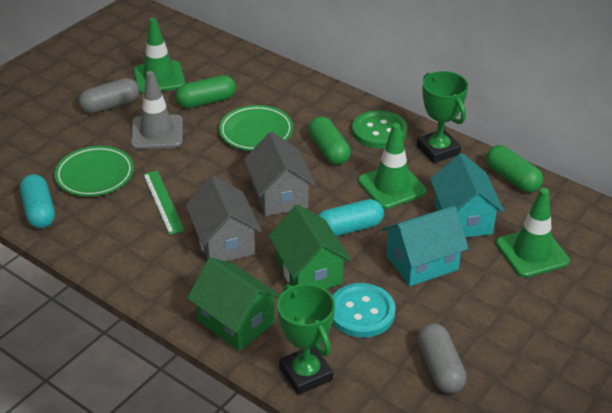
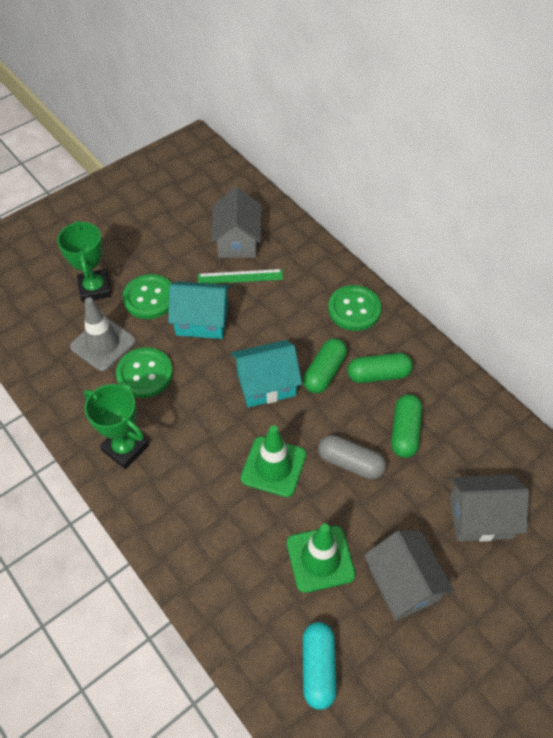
green button: 1 -> 3
green house: 2 -> 0
green plate: 2 -> 0
green traffic cone: 3 -> 2
grey capsule: 2 -> 1
grey house: 2 -> 3
turquoise button: 1 -> 0
turquoise capsule: 2 -> 1

